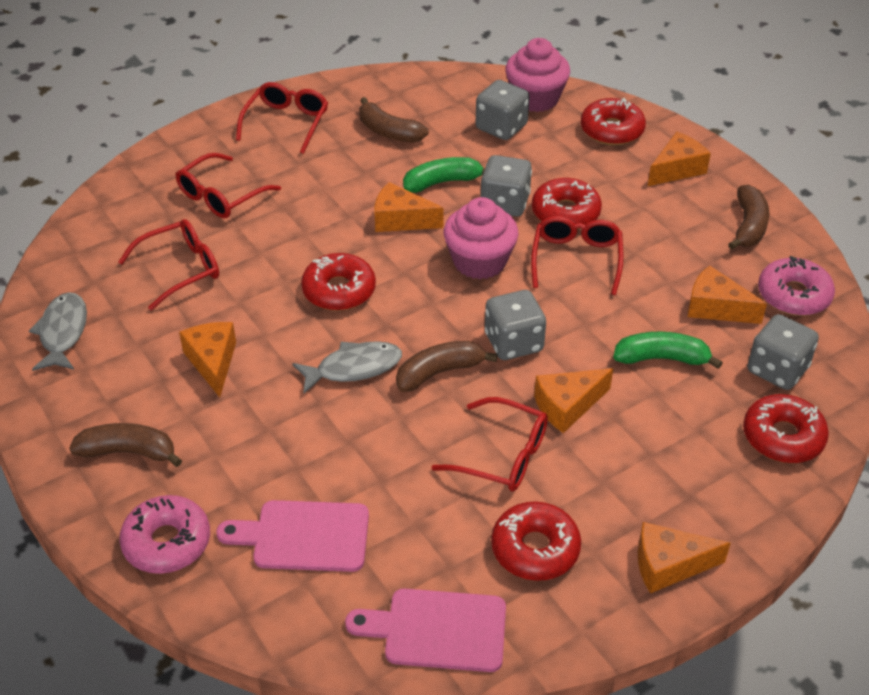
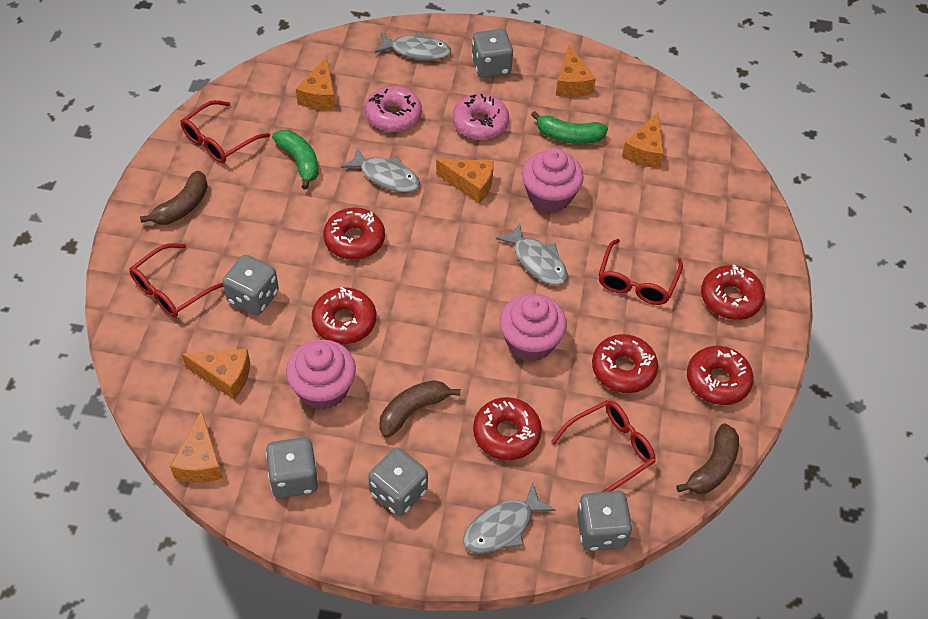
brown banana: 4 -> 3
grey dice: 4 -> 5
grey fish: 2 -> 4
pink cupcake: 2 -> 3
pink cutting board: 2 -> 0
red donut: 5 -> 6
red glasses: 5 -> 4

